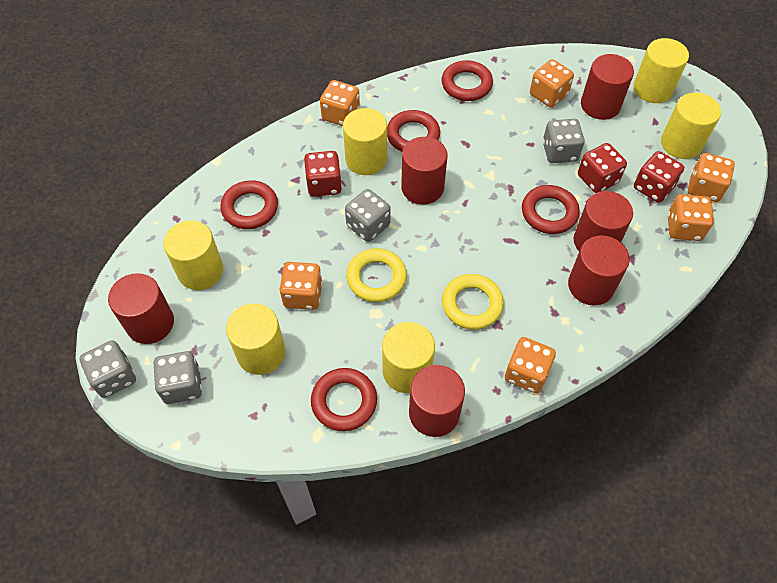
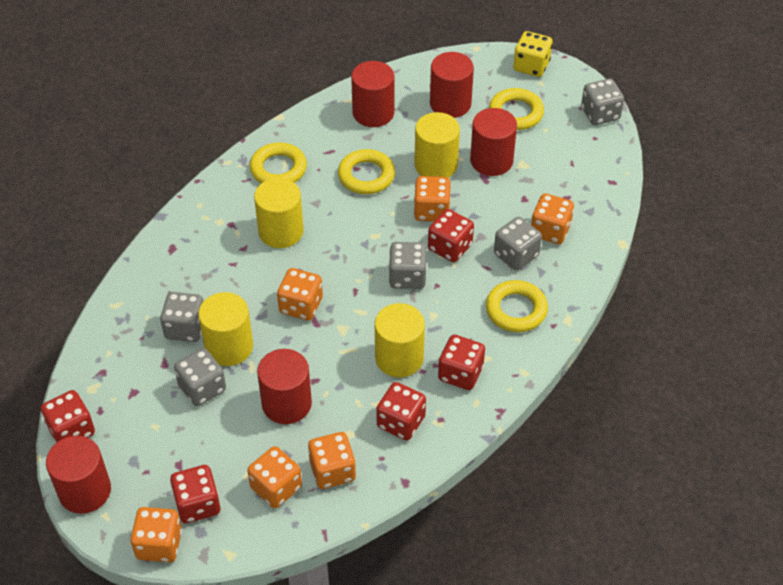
grey dice: 4 -> 5
red cylinder: 6 -> 5
red dice: 3 -> 5
red ring: 5 -> 0
yellow cylinder: 6 -> 4
yellow dice: 0 -> 1
yellow ring: 2 -> 4

